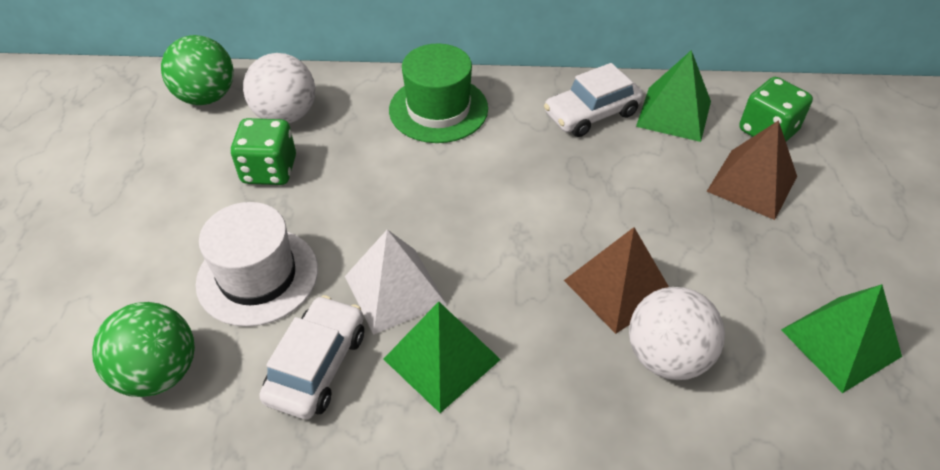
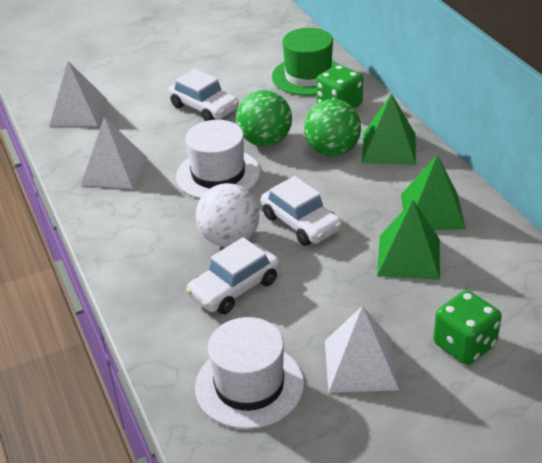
brown pyramid: 2 -> 0
white ball: 2 -> 1
white car: 2 -> 3
white hat: 1 -> 2
white pyramid: 1 -> 3

